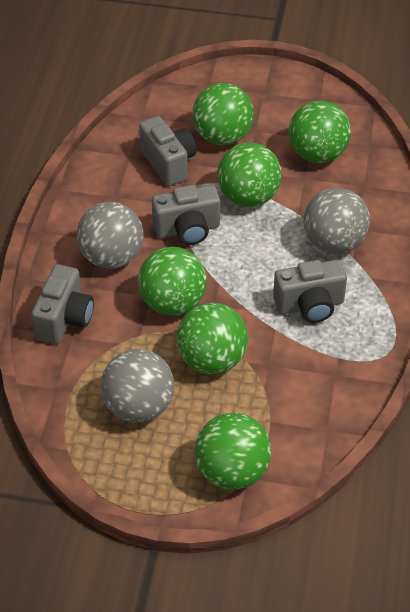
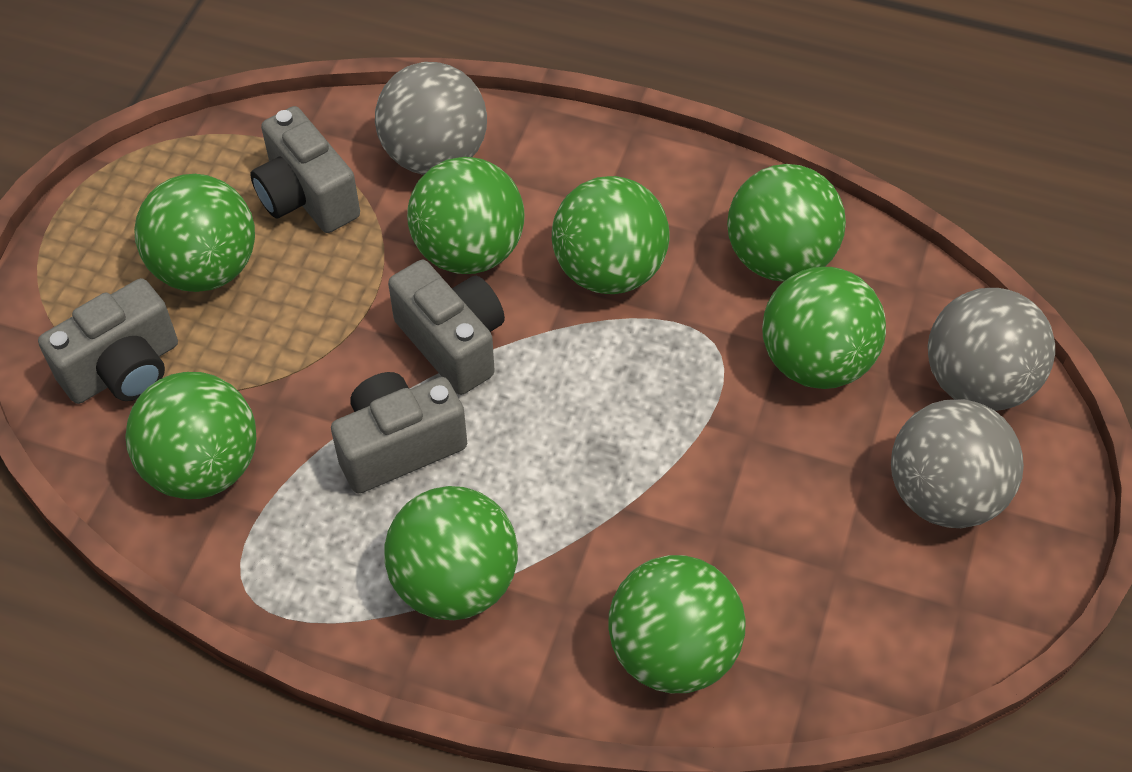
green ball: 6 -> 8

